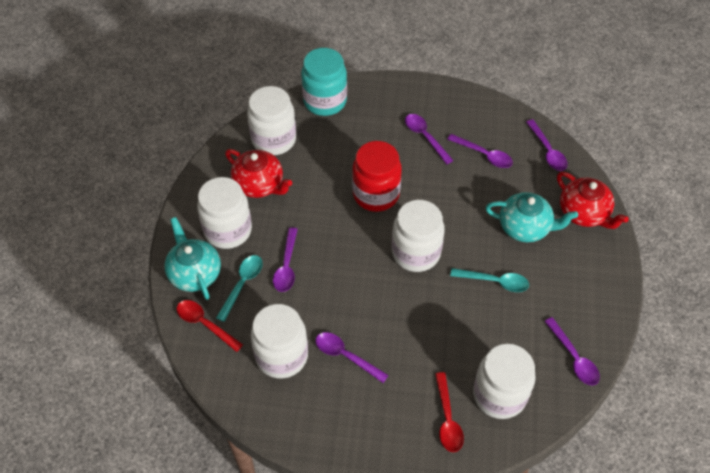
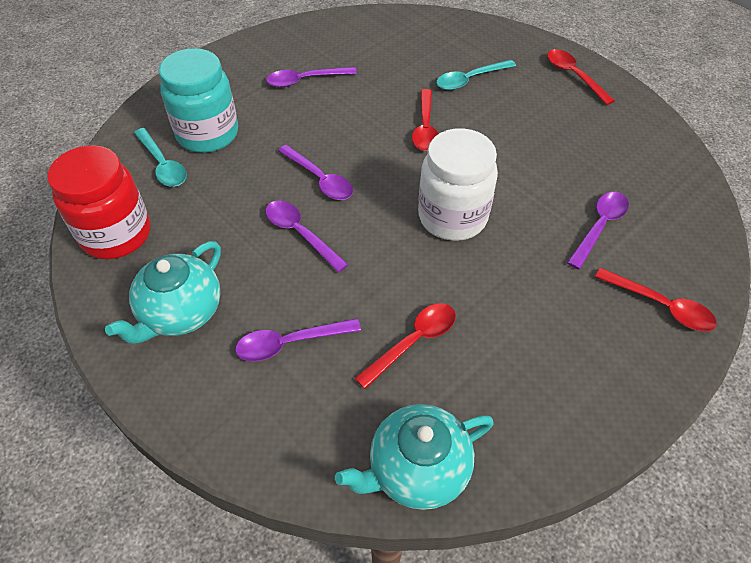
purple spoon: 6 -> 5
red spoon: 2 -> 4
red teapot: 2 -> 0
white jar: 5 -> 1

